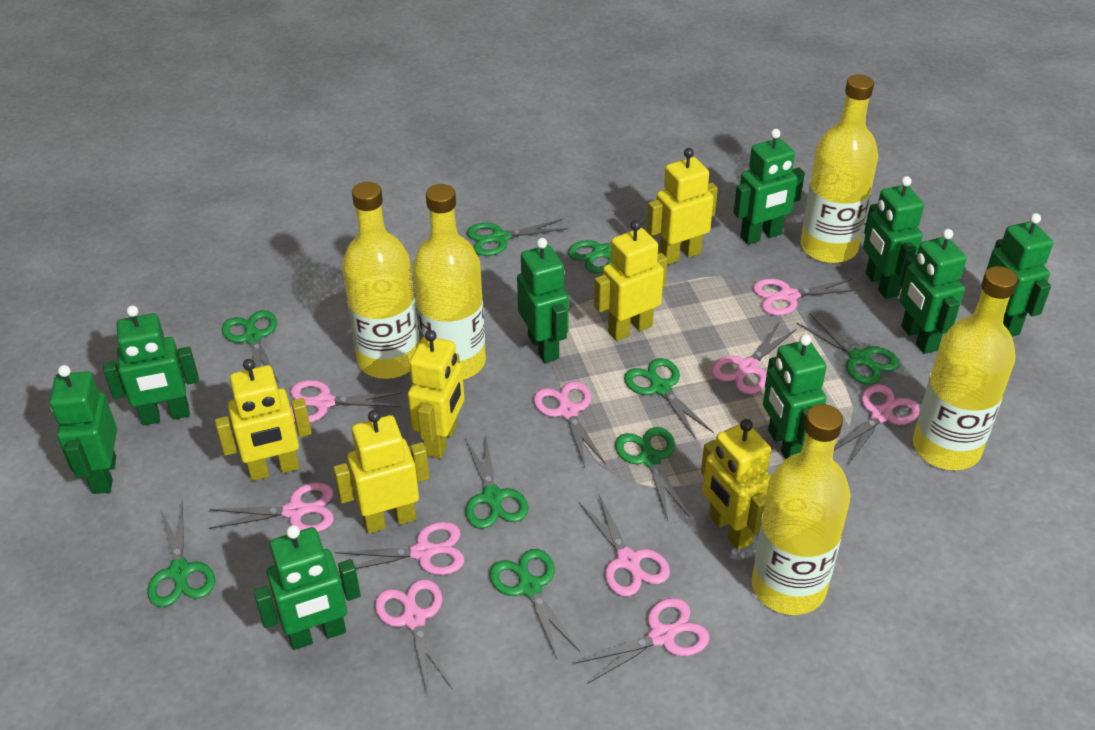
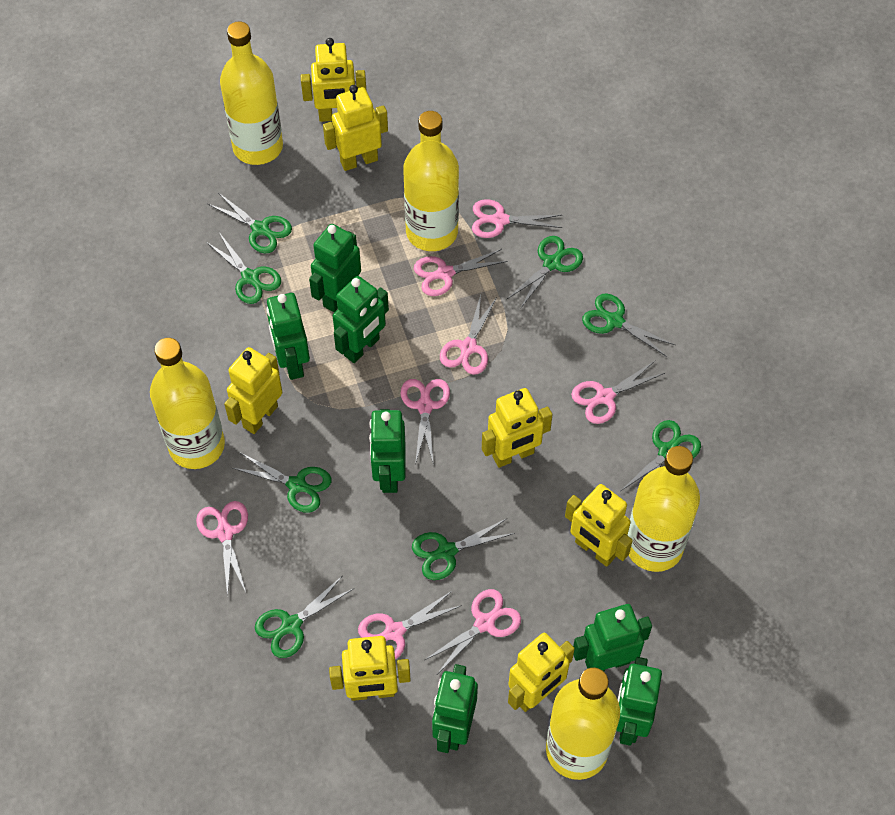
green robot: 9 -> 7
green scissors: 9 -> 8
pink scissors: 10 -> 8
yellow robot: 6 -> 7

